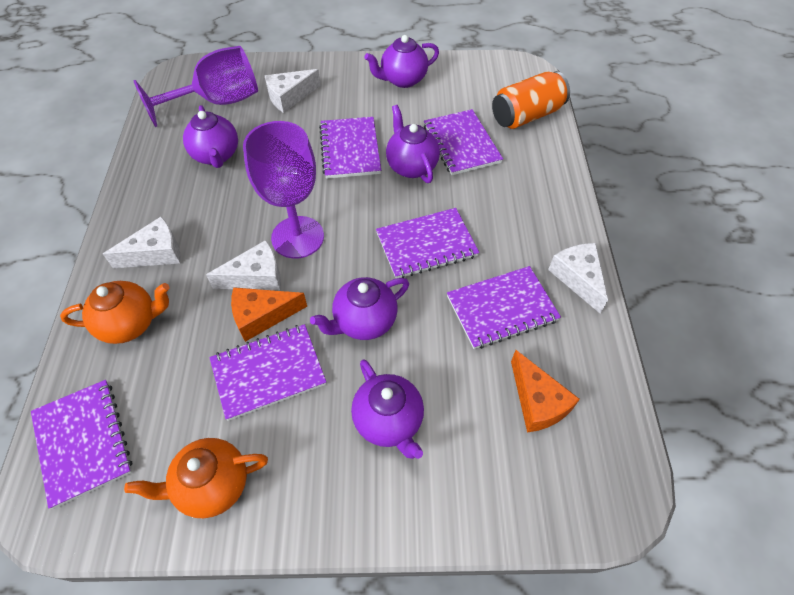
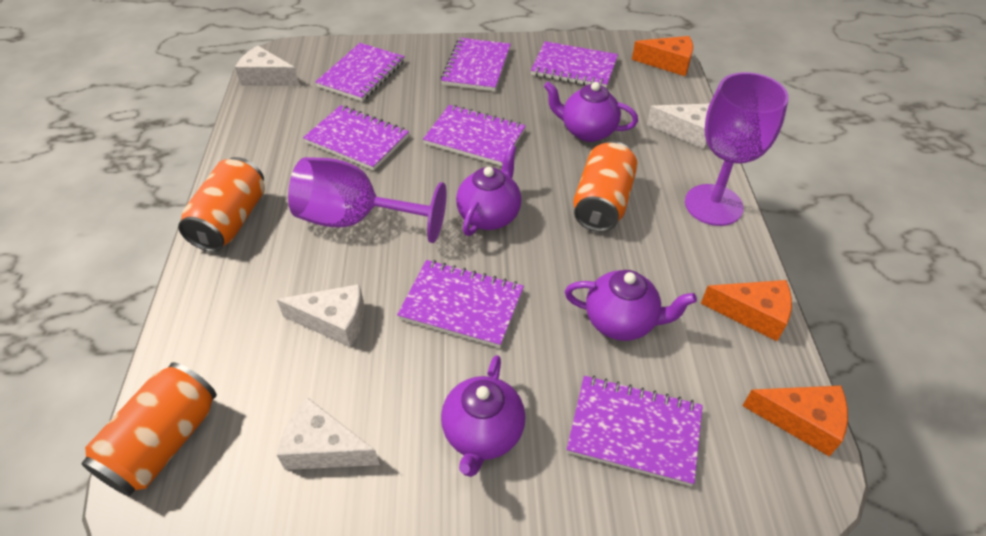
orange can: 1 -> 3
orange cheese: 2 -> 3
orange teapot: 2 -> 0
purple notebook: 6 -> 7
purple teapot: 5 -> 4

